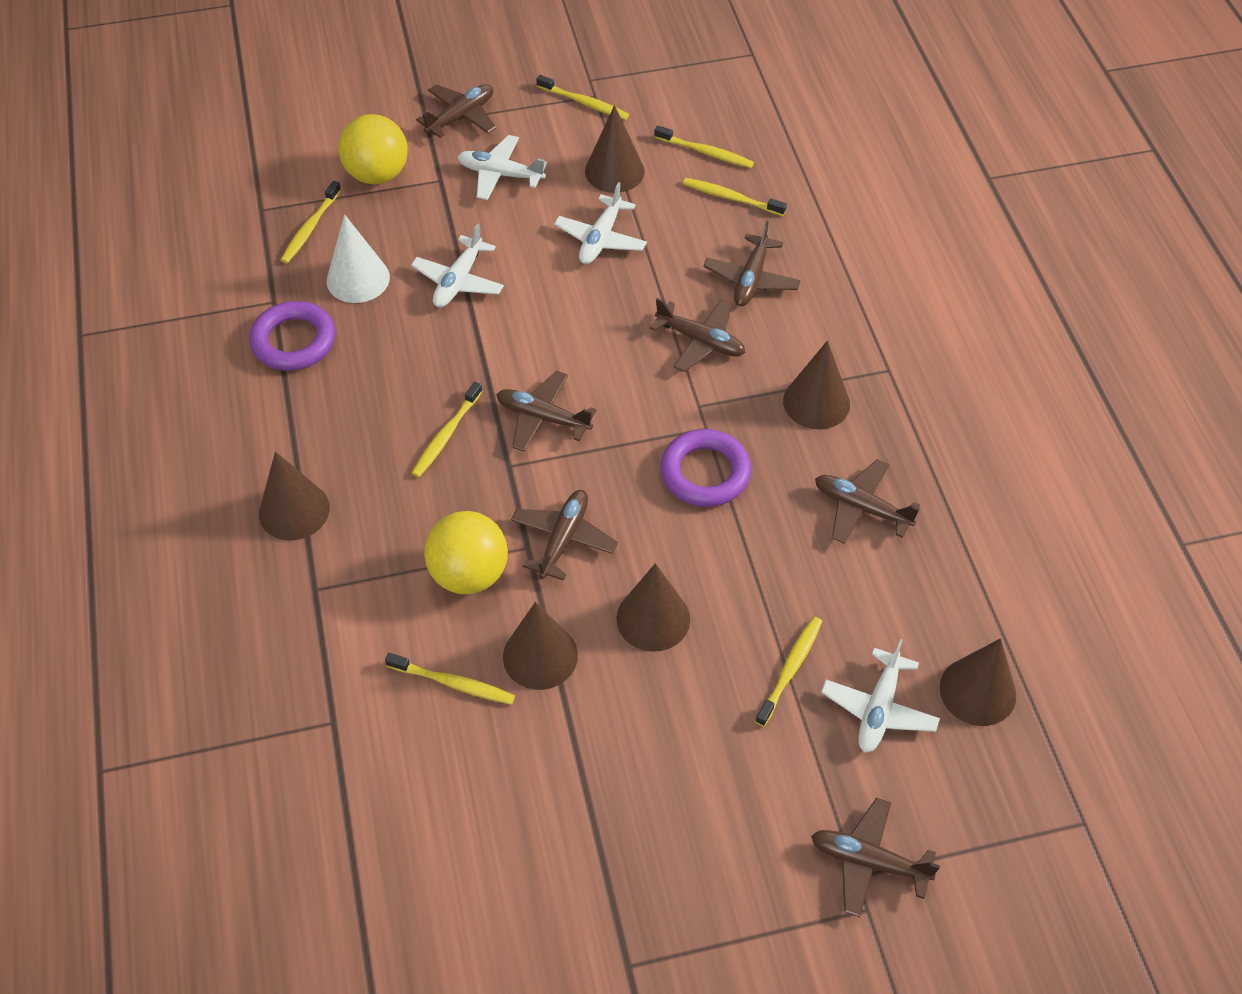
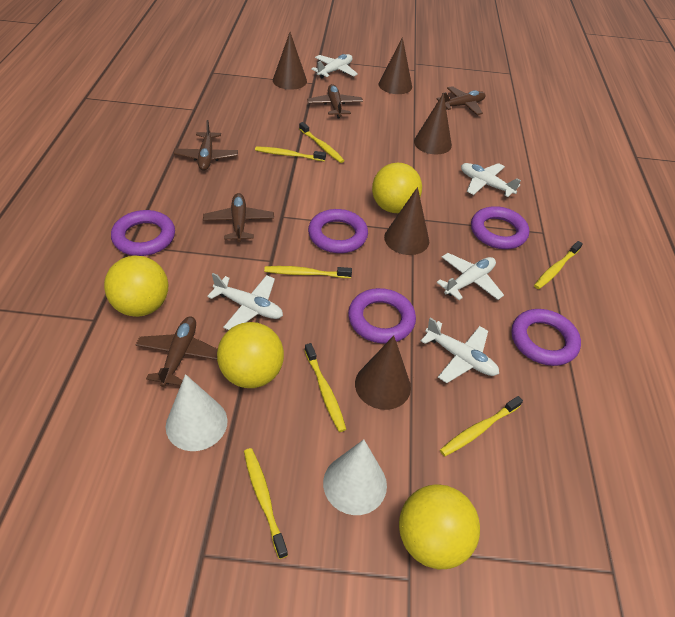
brown cone: 6 -> 5
brown plane: 7 -> 5
purple ring: 2 -> 5
white cone: 1 -> 2
white plane: 4 -> 5
yellow ball: 2 -> 4

